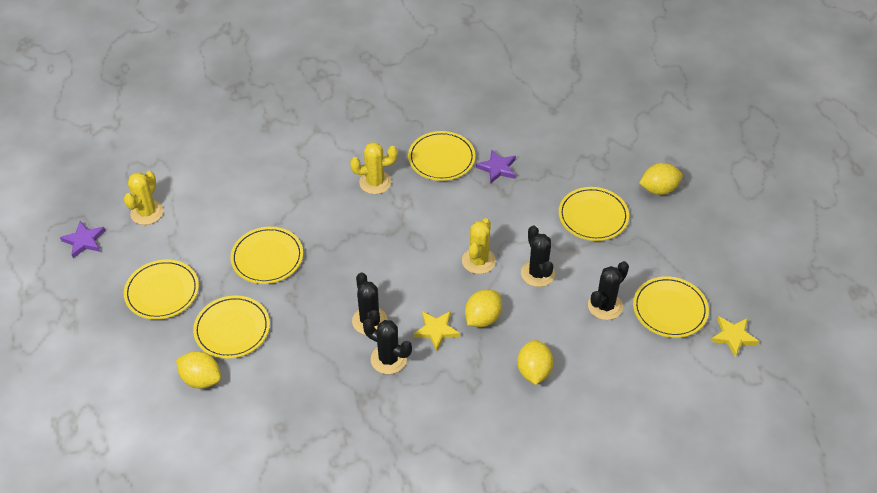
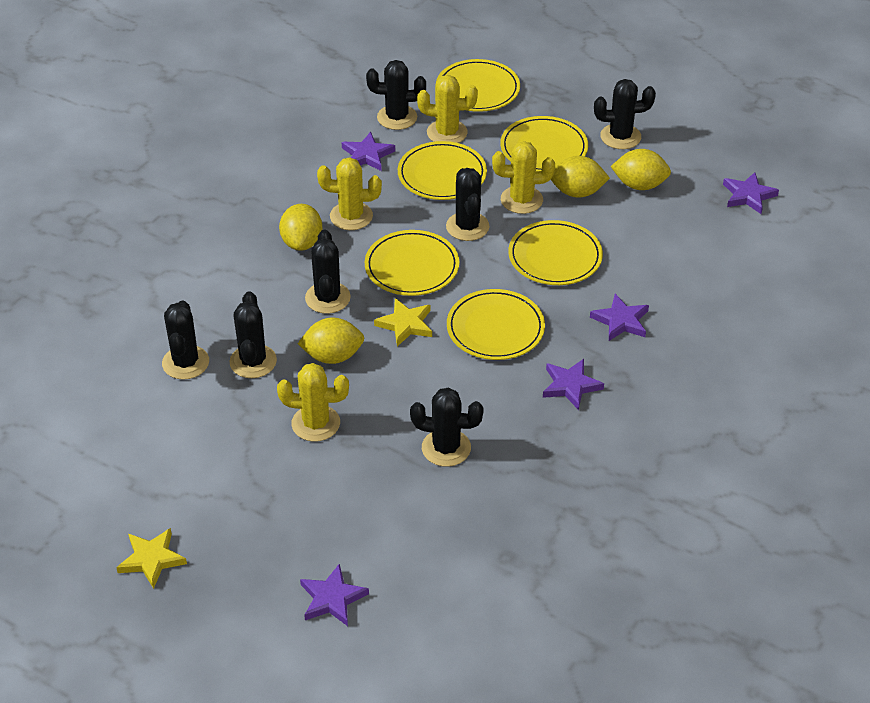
black cactus: 4 -> 7
purple star: 2 -> 5
yellow cactus: 3 -> 4

